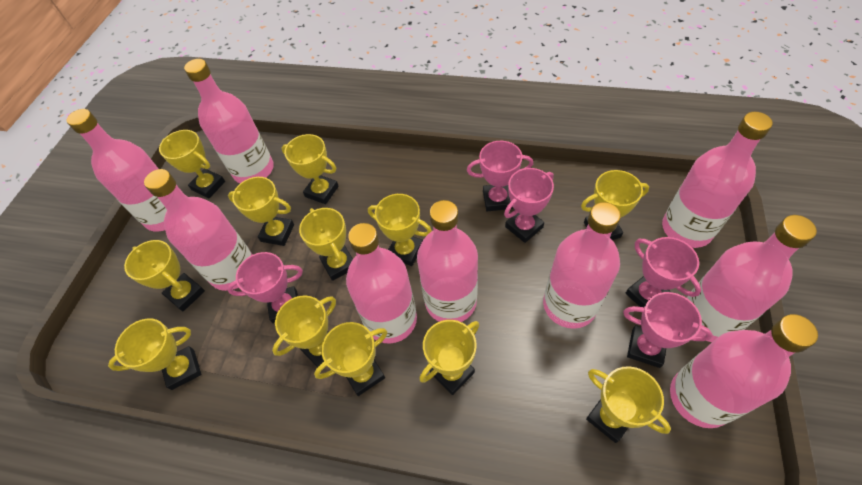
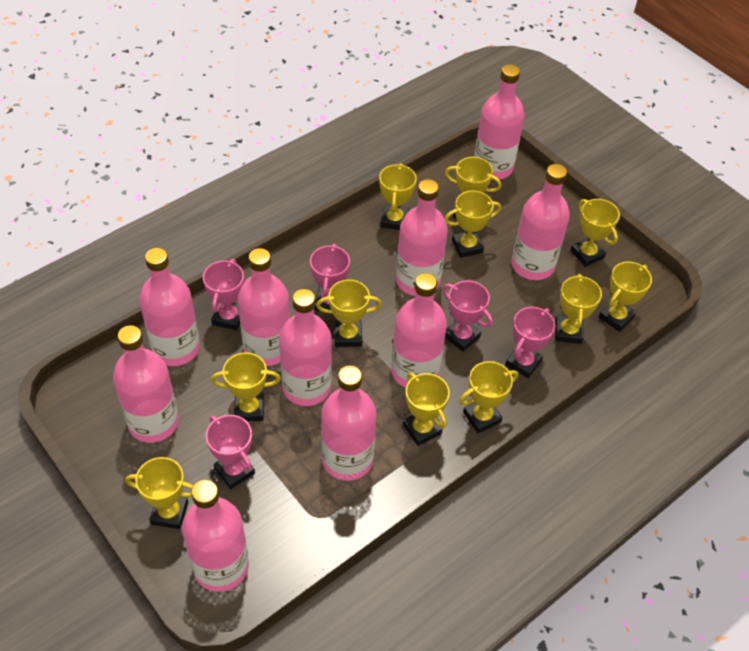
pink bottle: 9 -> 10
yellow trophy: 12 -> 11

